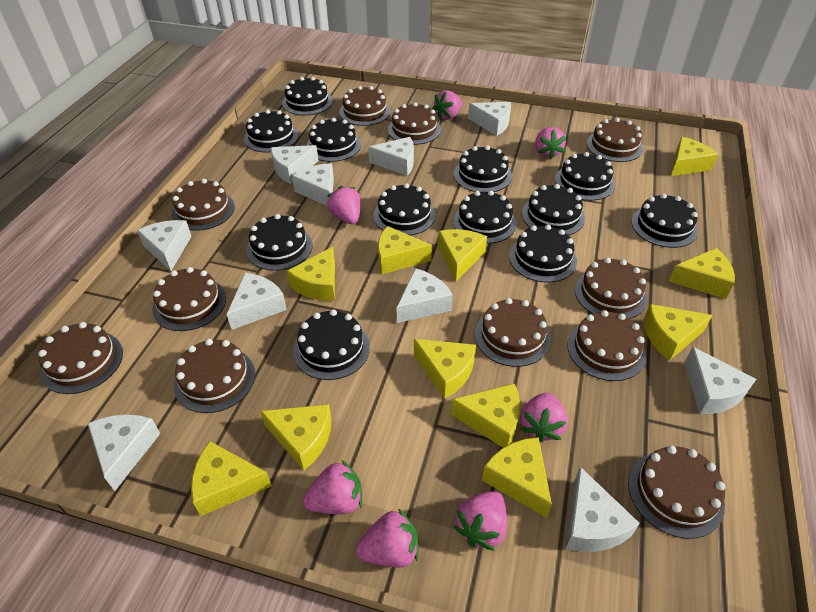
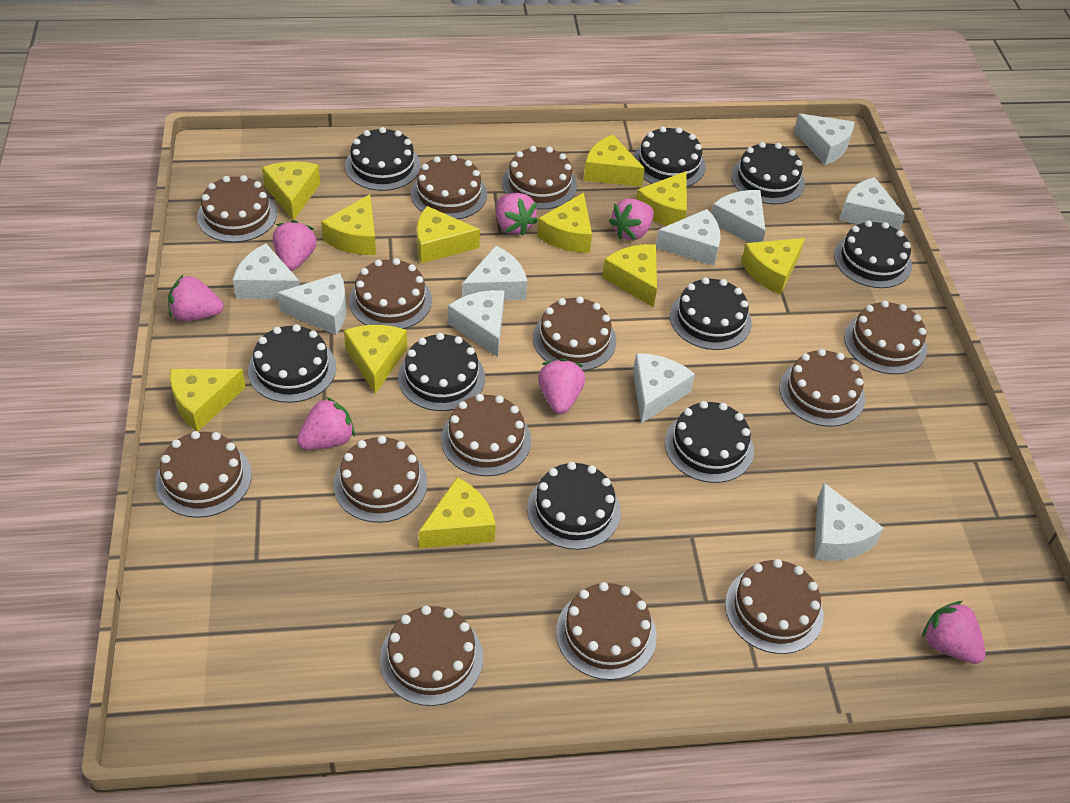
black cake: 12 -> 9
brown cake: 11 -> 13

